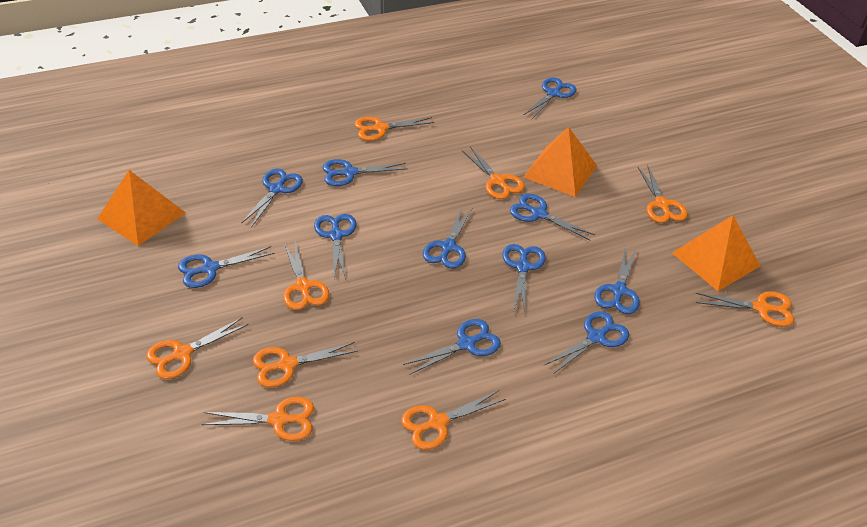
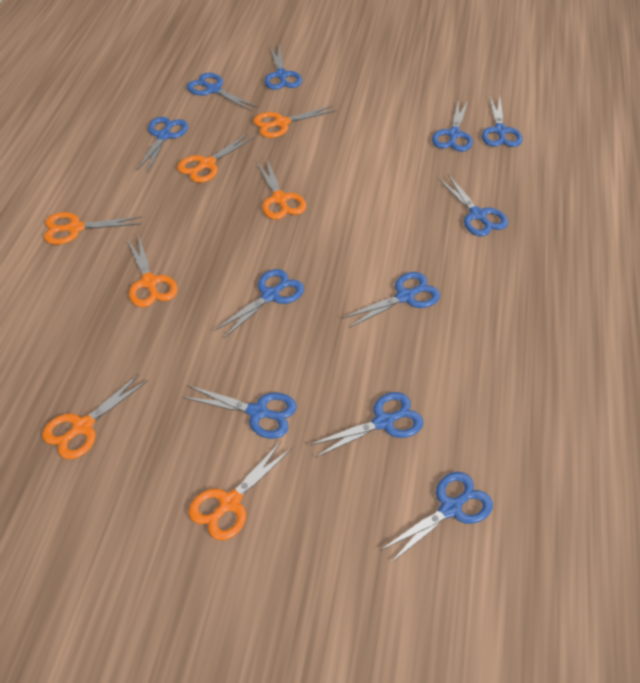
orange pyramid: 3 -> 0
orange scissors: 9 -> 7

